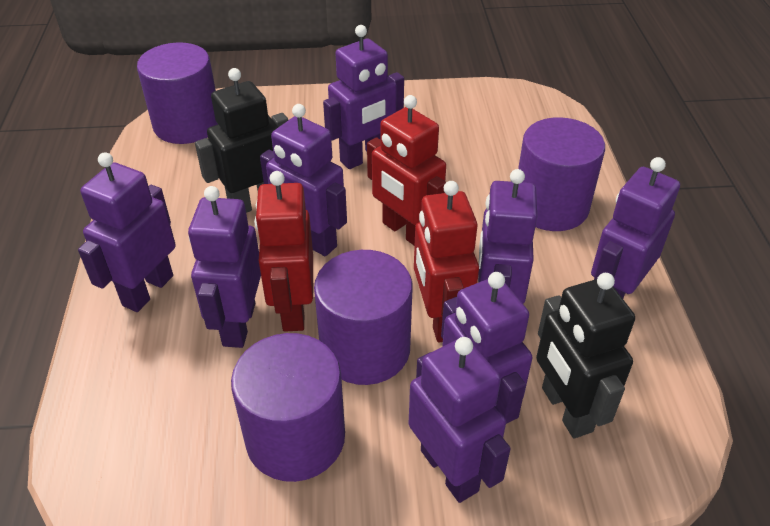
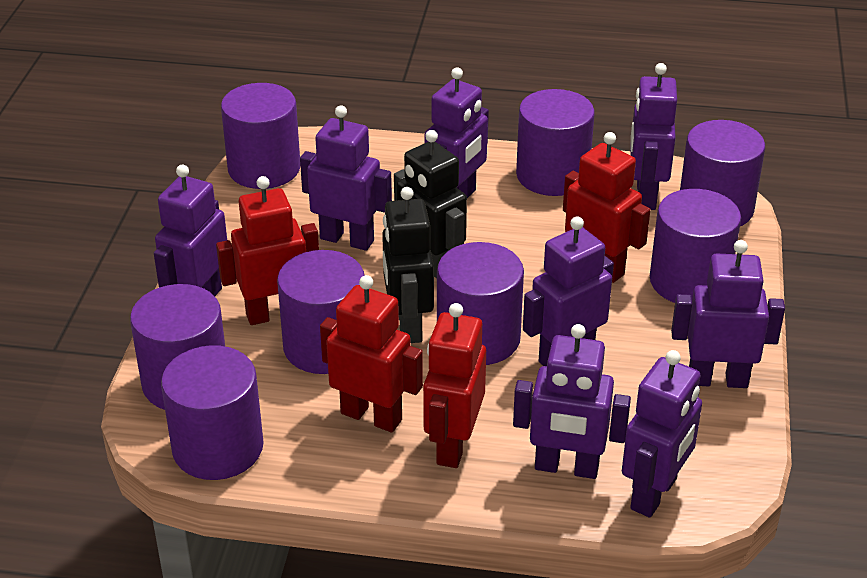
purple cylinder: 4 -> 8
red robot: 3 -> 4

